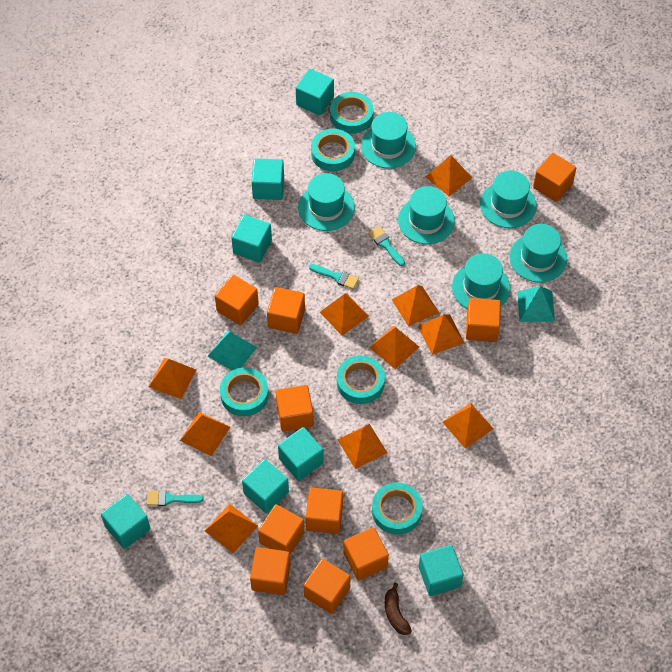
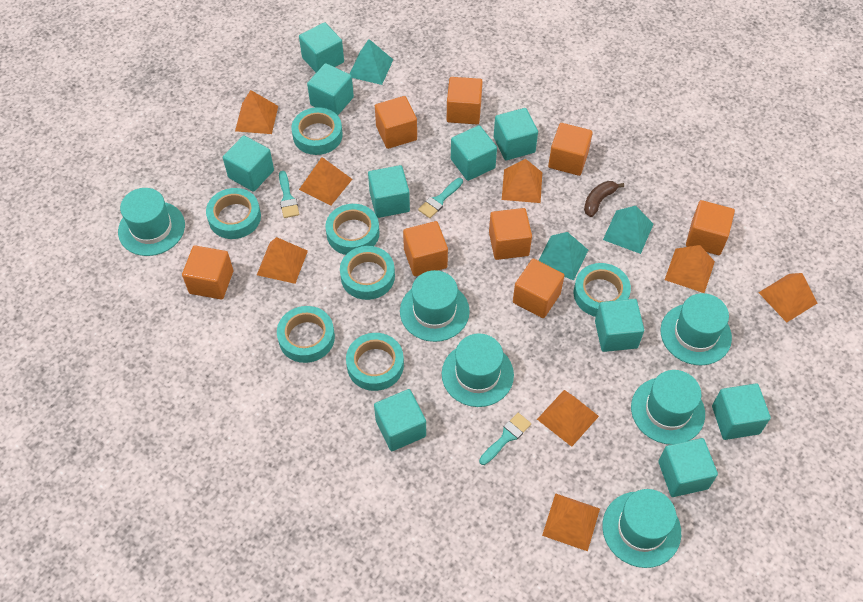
orange cube: 10 -> 8
orange pyramid: 10 -> 8
turquoise cube: 7 -> 10
turquoise pyramid: 2 -> 3
turquoise tape: 5 -> 7

